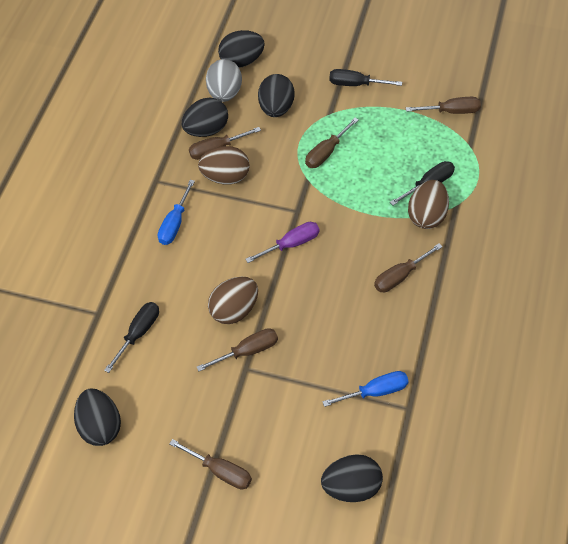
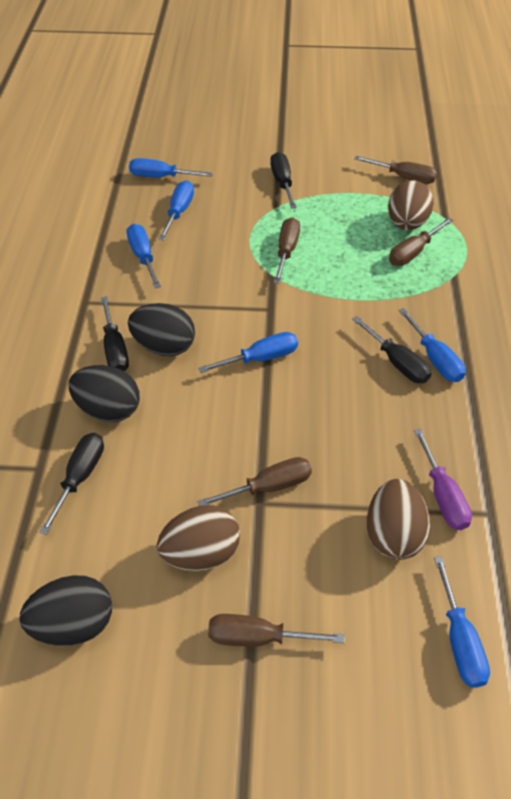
black egg: 5 -> 3
black screwdriver: 3 -> 4
blue screwdriver: 2 -> 6
brown screwdriver: 6 -> 5
grey egg: 1 -> 0

